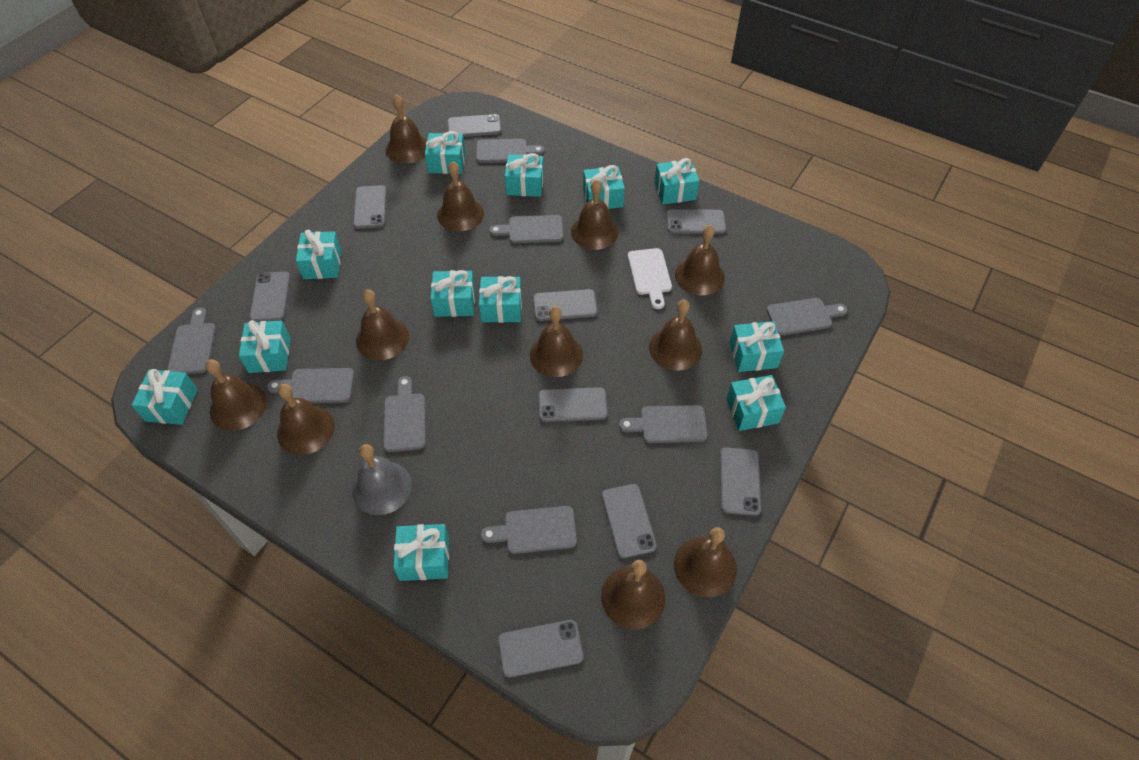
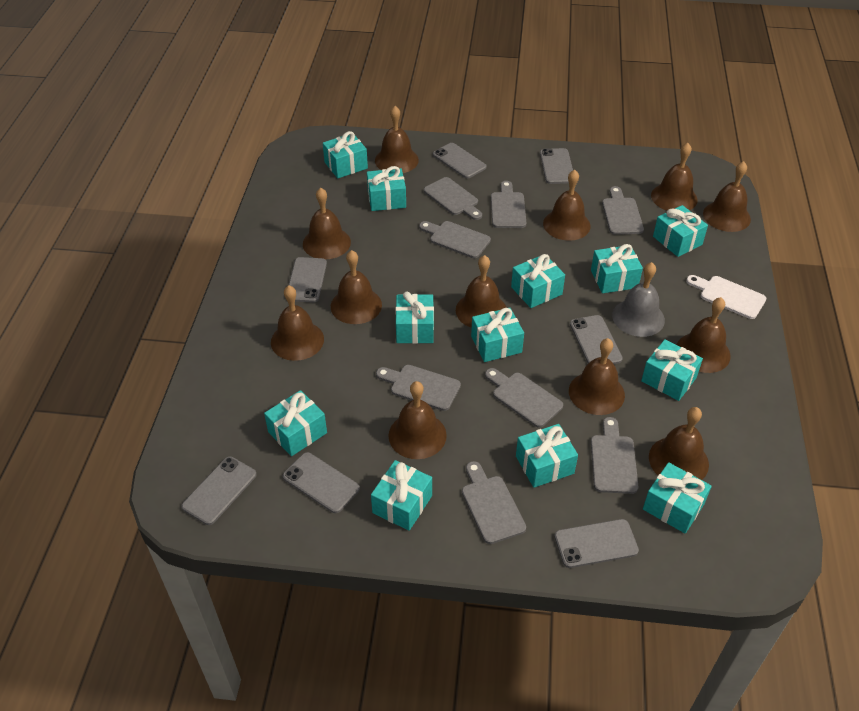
brown bell: 11 -> 12
grey phone: 9 -> 7

